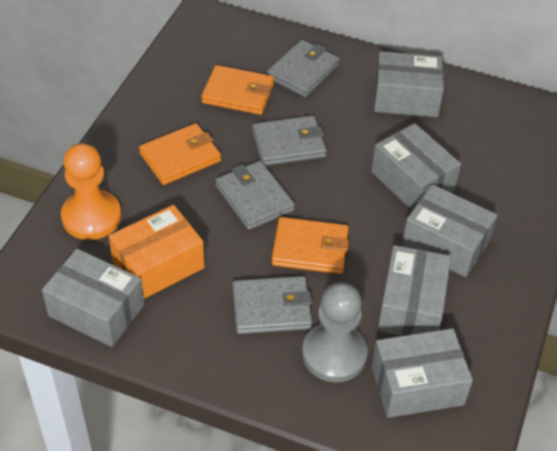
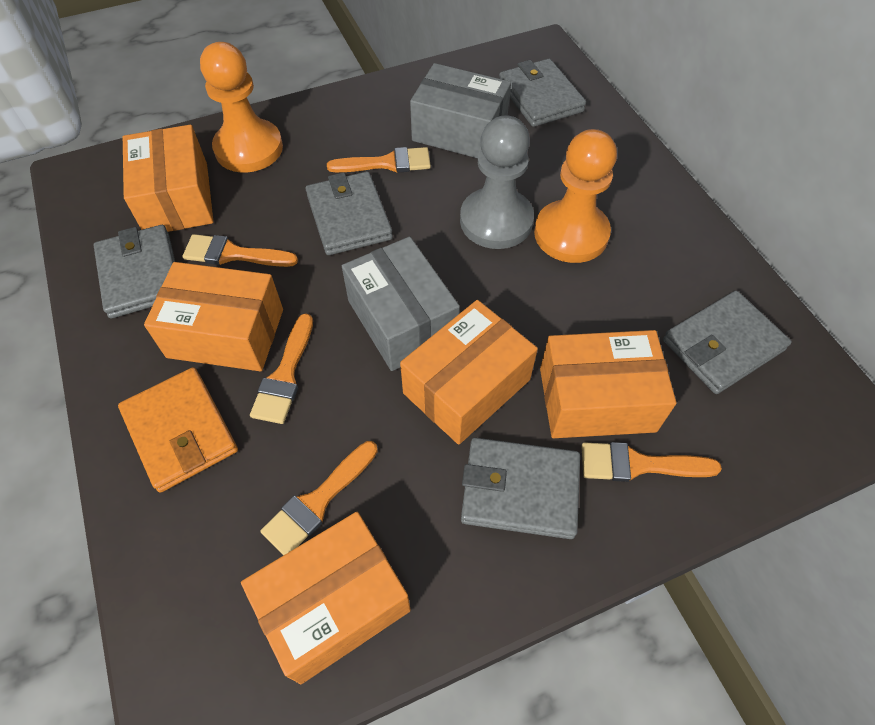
grey box: 6 -> 2
grey wallet: 4 -> 5
orange box: 1 -> 5
orange brush: 0 -> 5
orange pawn: 1 -> 2
orange wallet: 3 -> 1

